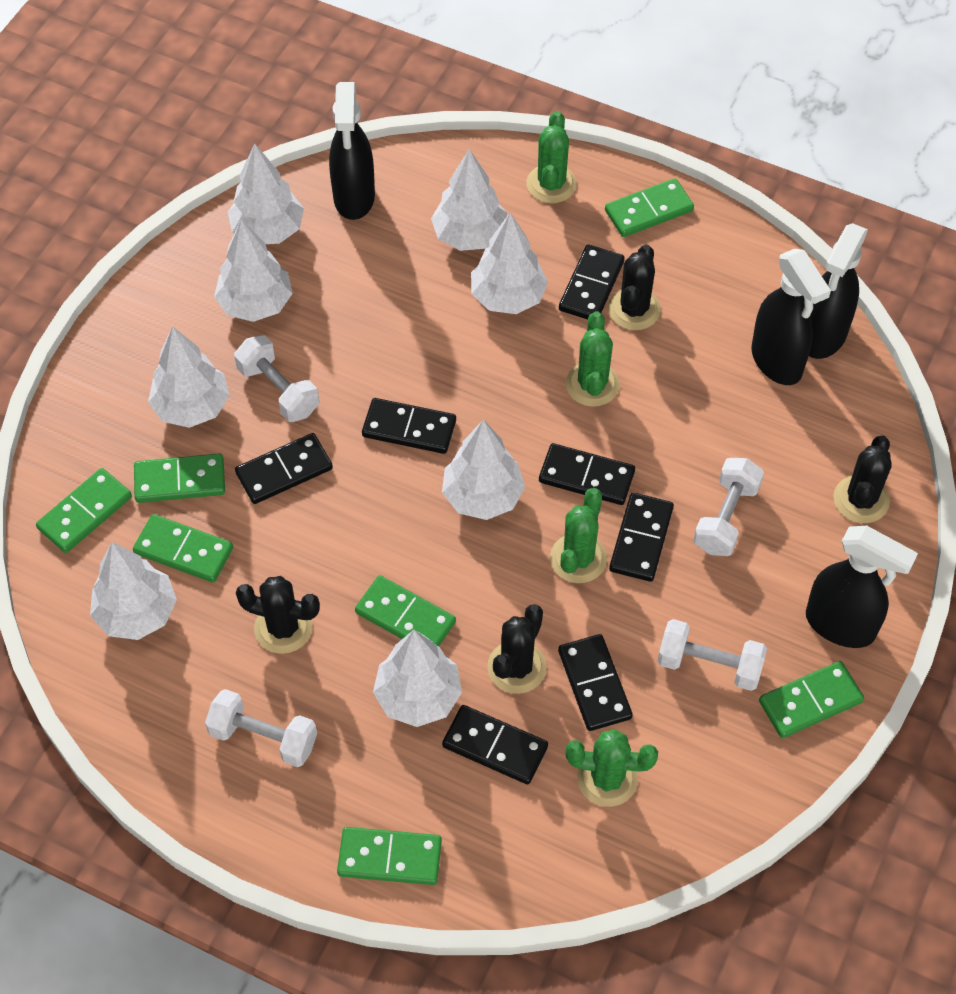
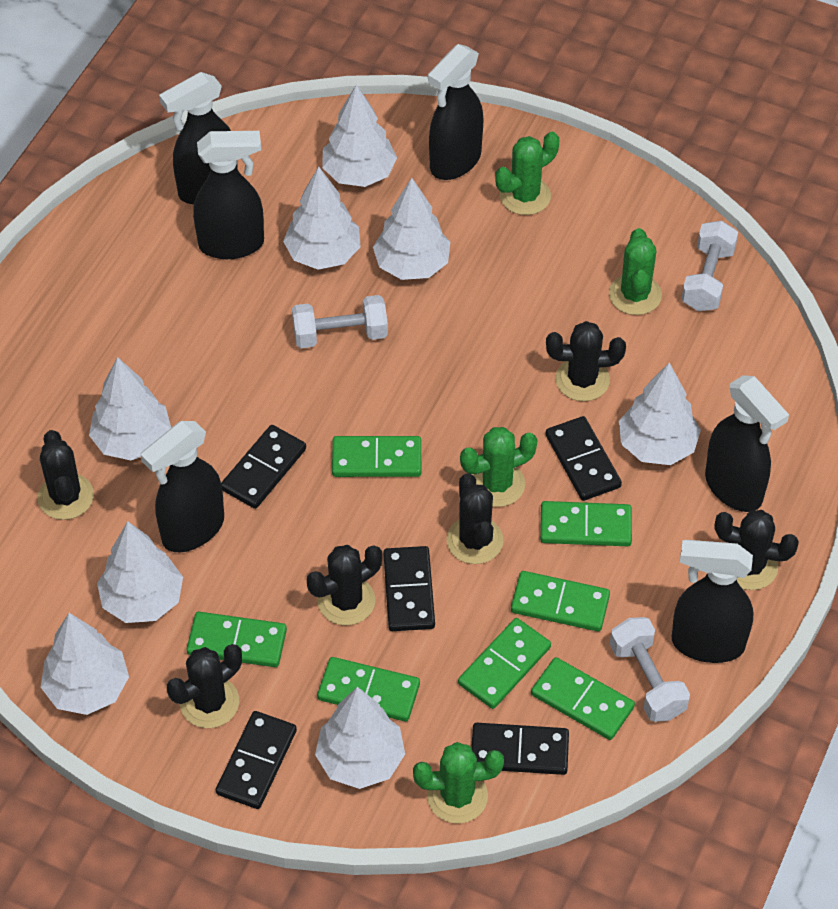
black cactus: 4 -> 6
black domino: 7 -> 5
black spray bottle: 4 -> 6
white dumbbell: 4 -> 3

